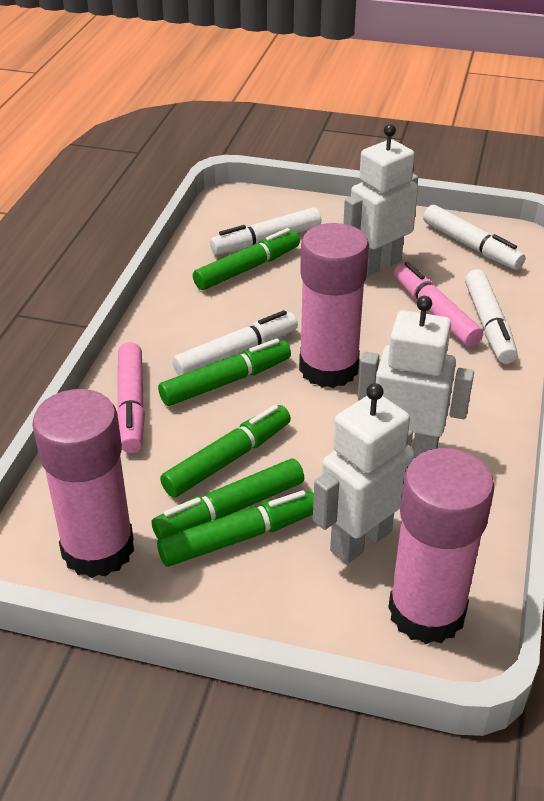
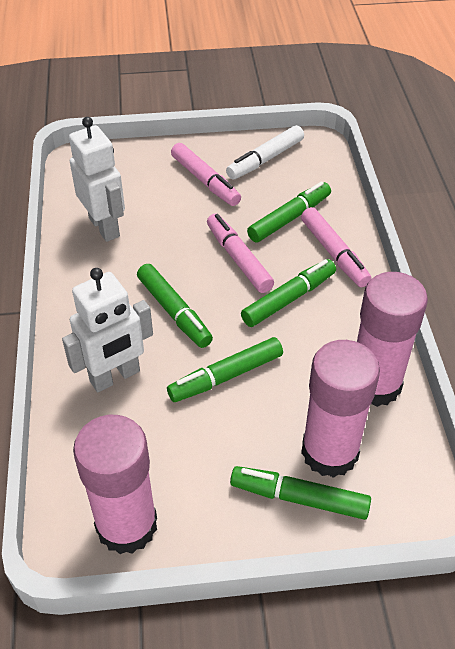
pink marker: 2 -> 3
white marker: 4 -> 1
white robot: 3 -> 2

